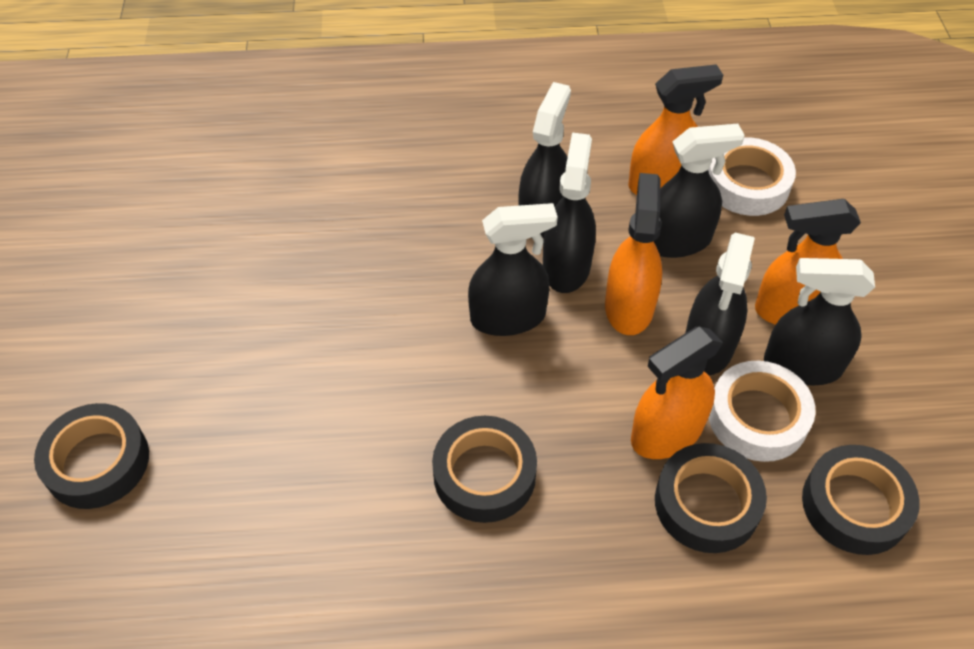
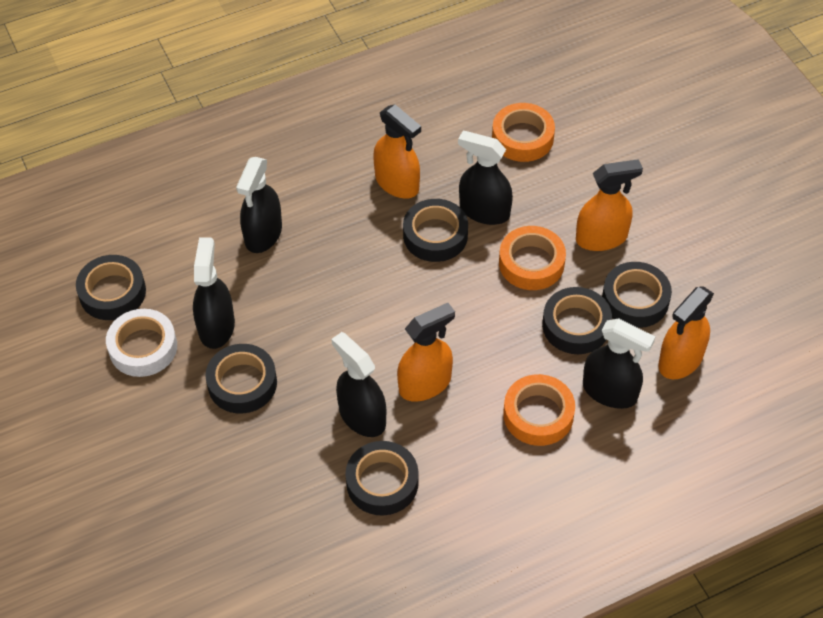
black spray bottle: 6 -> 5
black tape: 4 -> 6
orange tape: 0 -> 3
white tape: 2 -> 1

